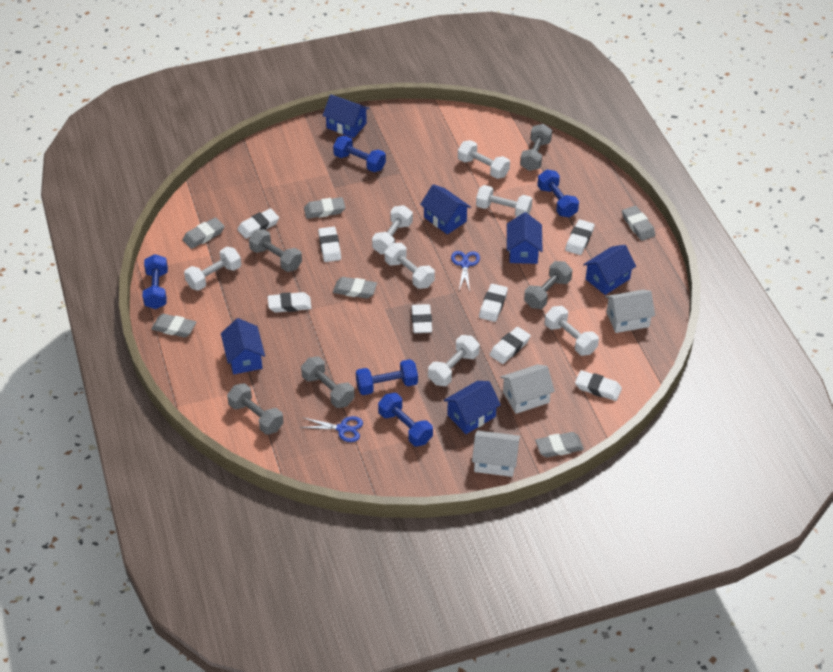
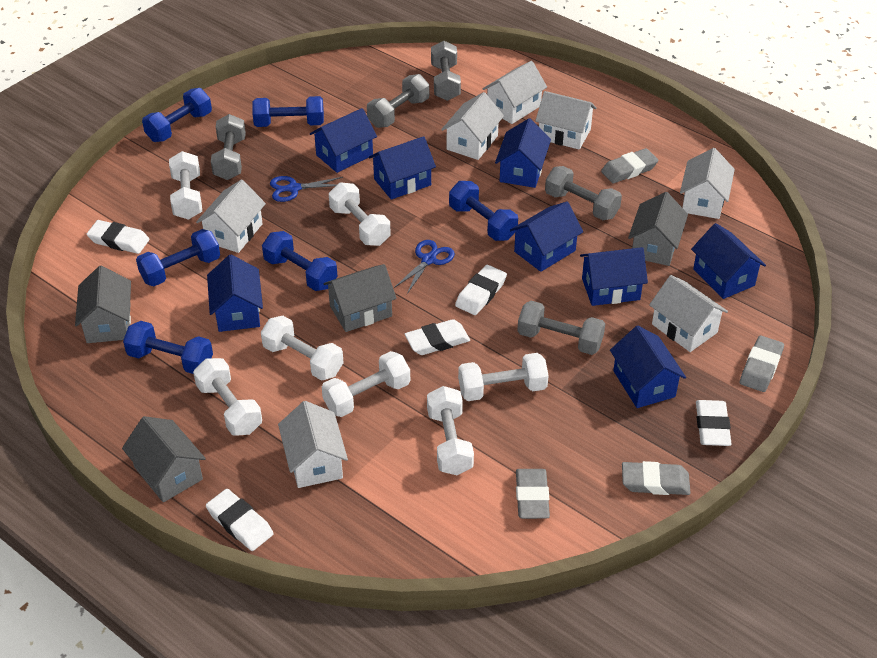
blue dumbbell: 5 -> 6
blue house: 6 -> 8
grey eraser: 6 -> 4
grey house: 0 -> 4
white eraser: 8 -> 5
white house: 3 -> 7

